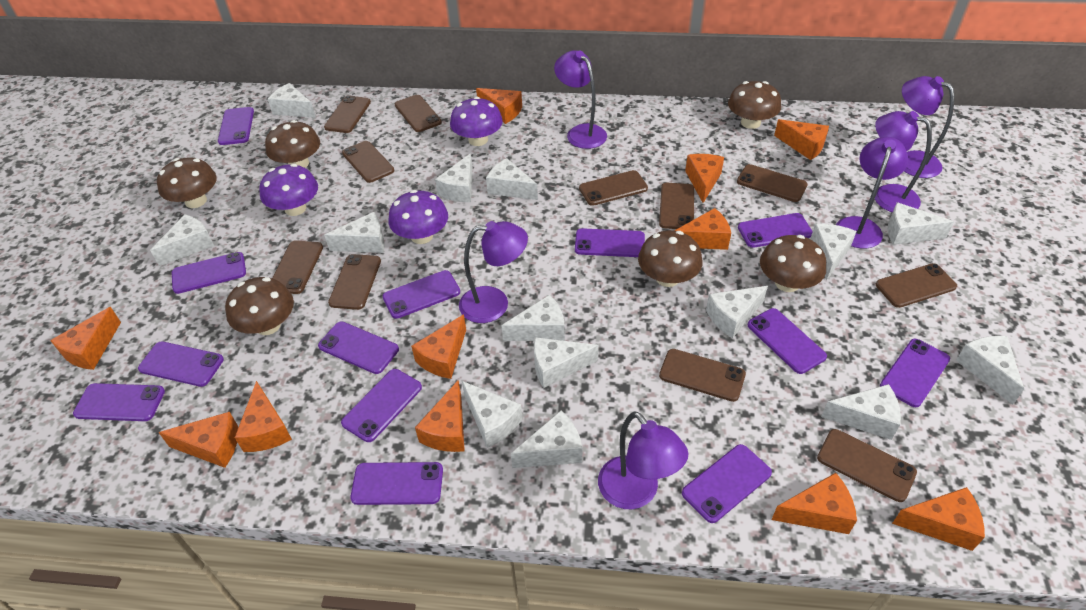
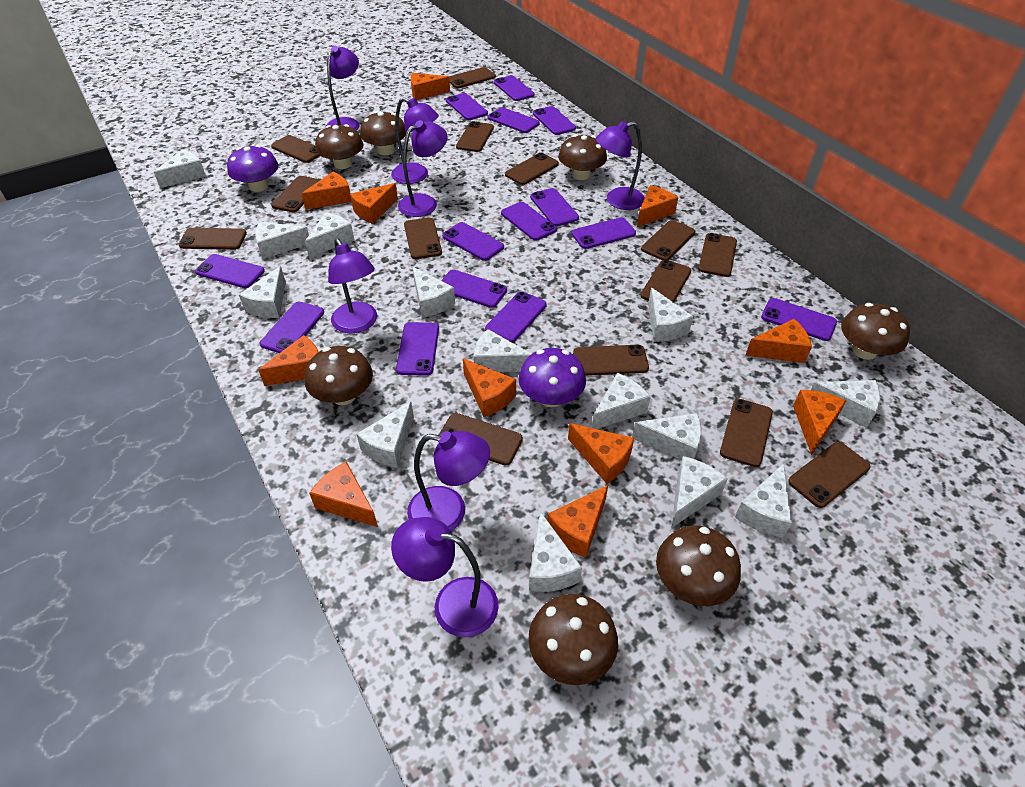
brown mushroom: 6 -> 7
brown phone: 11 -> 14
purple lamp: 6 -> 7
purple mushroom: 3 -> 2
purple phone: 13 -> 14

